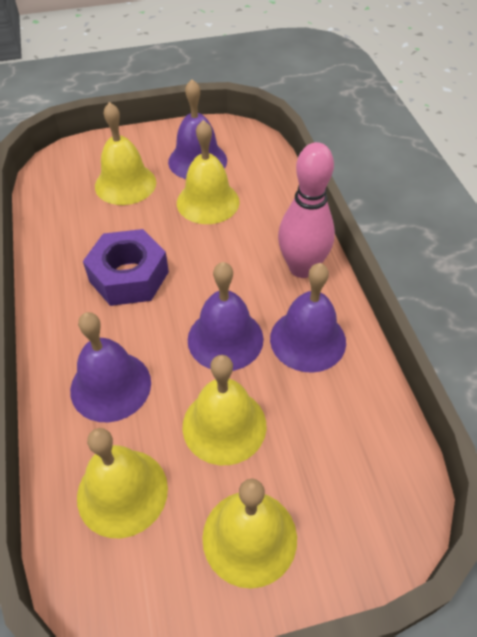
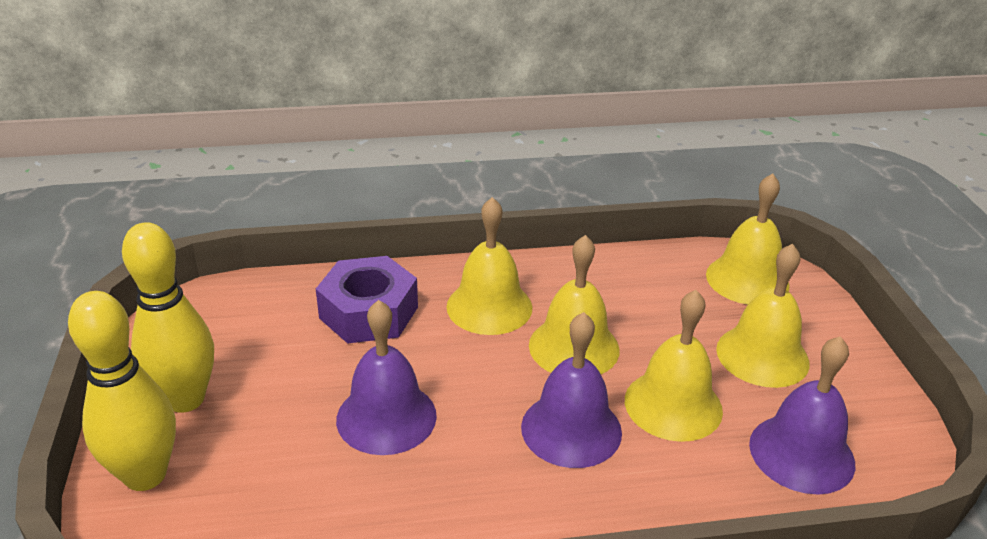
pink bowling pin: 1 -> 0
purple bell: 4 -> 3
yellow bowling pin: 0 -> 2

